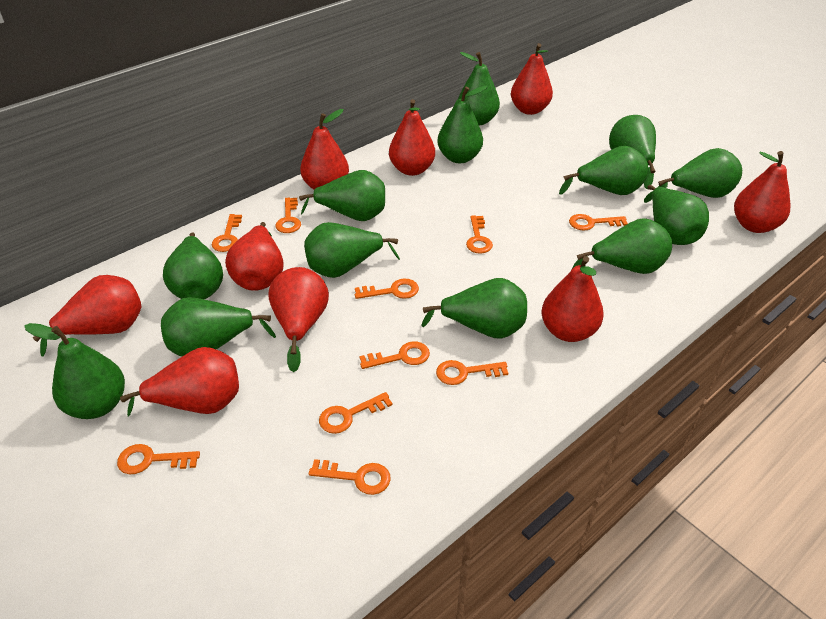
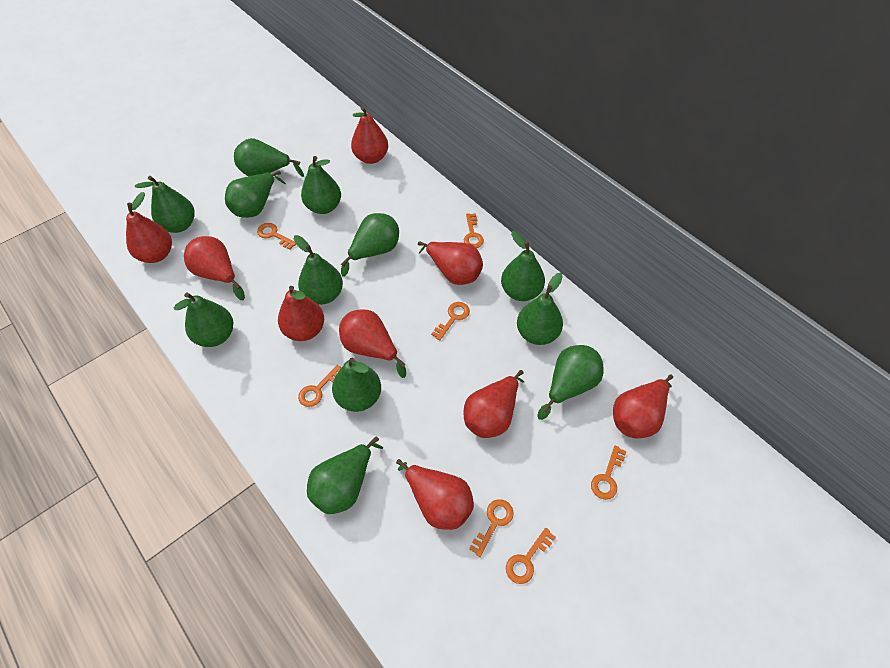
green pear: 13 -> 12
orange key: 10 -> 7

